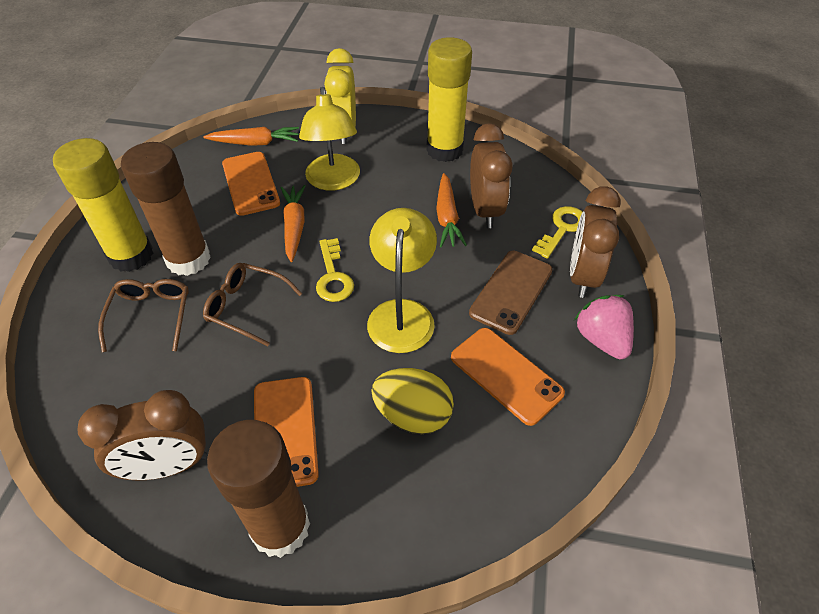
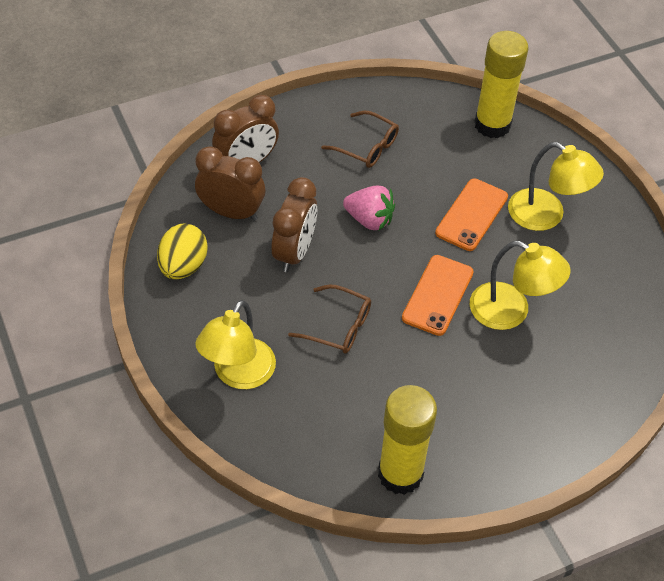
brown glue stick: 2 -> 0
brown phone: 1 -> 0
orange carrot: 3 -> 0
orange phone: 3 -> 2
yellow clock: 1 -> 0
yellow key: 2 -> 0
yellow lamp: 2 -> 3

